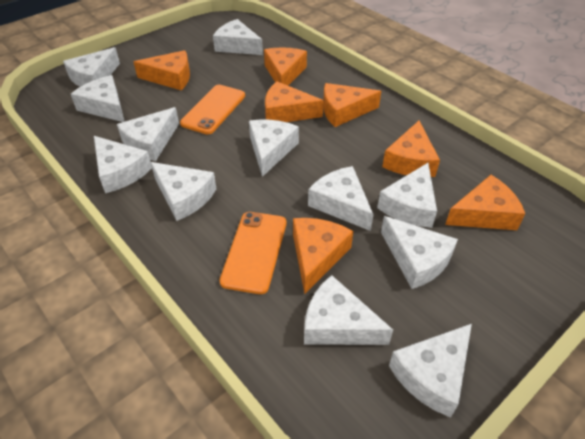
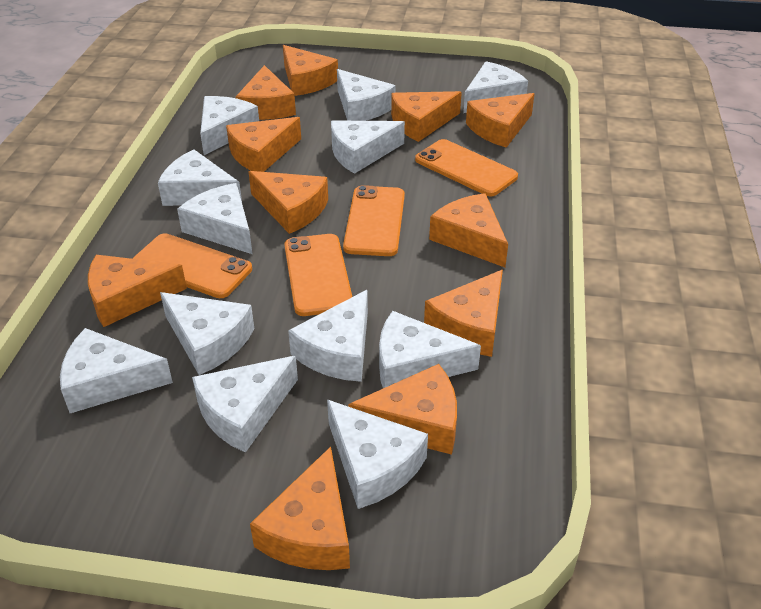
orange cheese: 7 -> 11
orange phone: 2 -> 4

